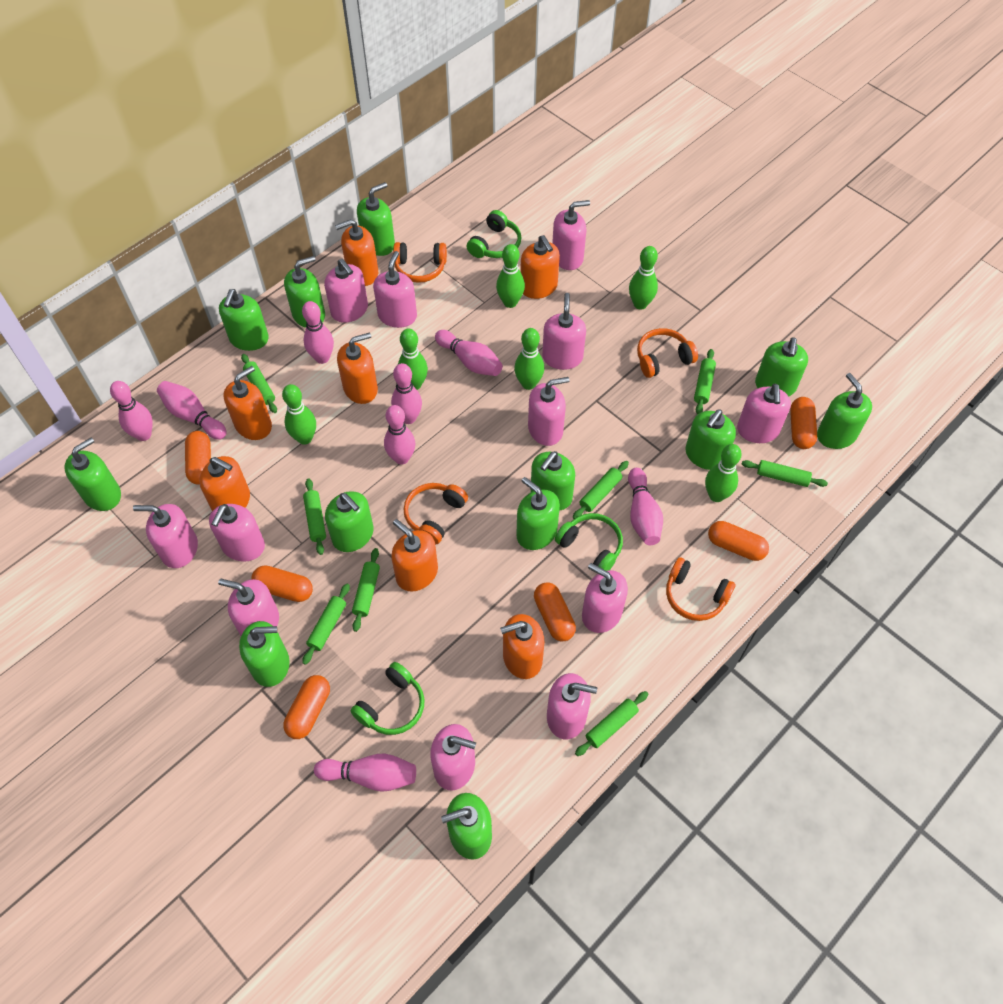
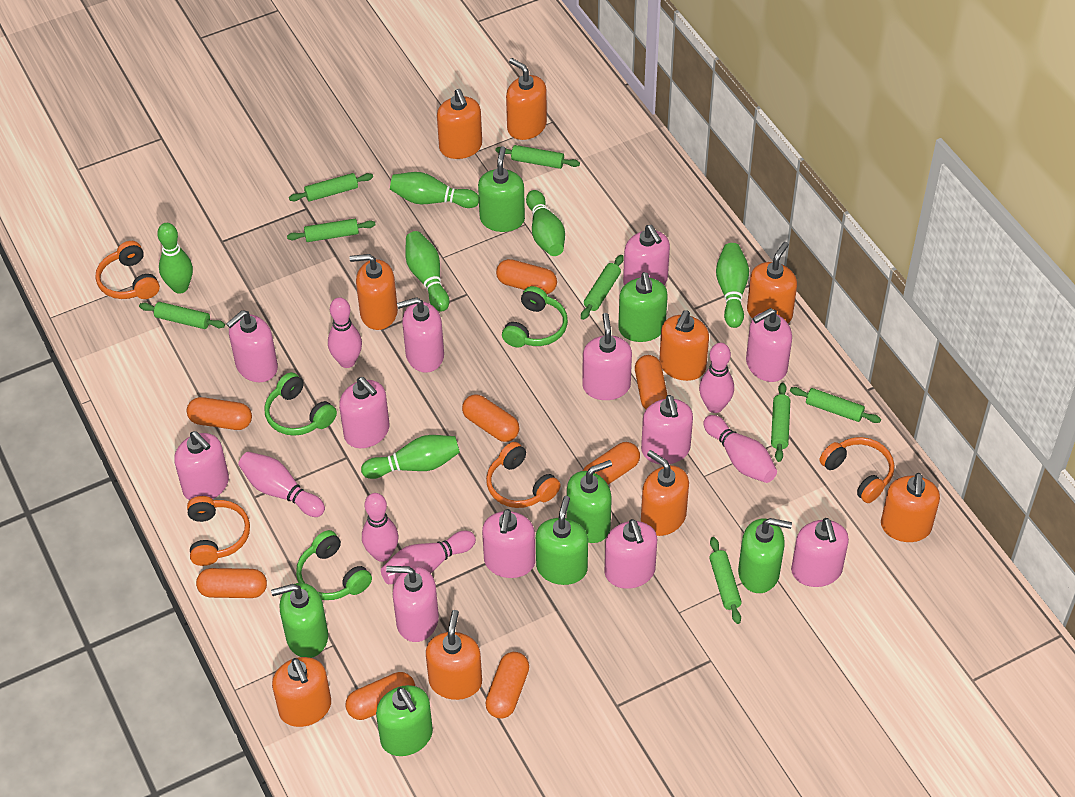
green soap dispenser: 12 -> 7
orange capsule: 6 -> 8
orange soap dispenser: 7 -> 9
pink bowling pin: 8 -> 6

